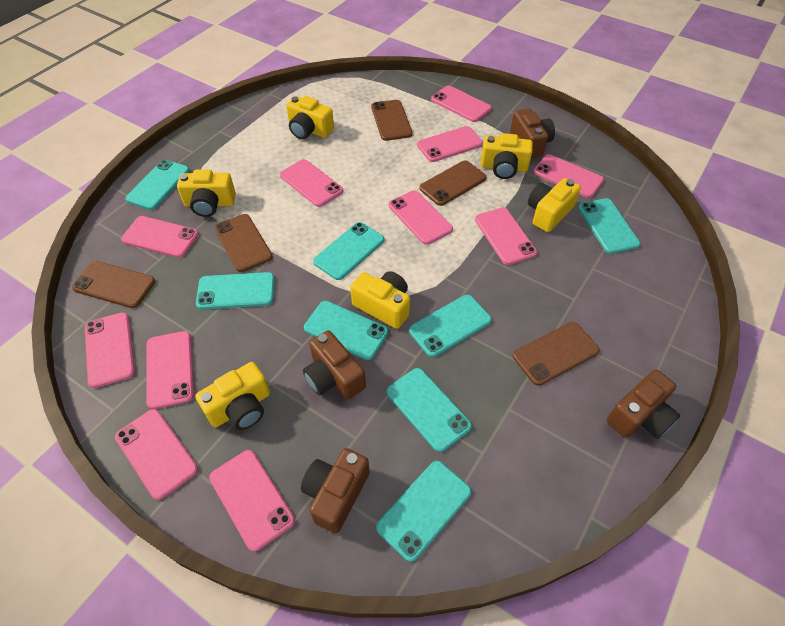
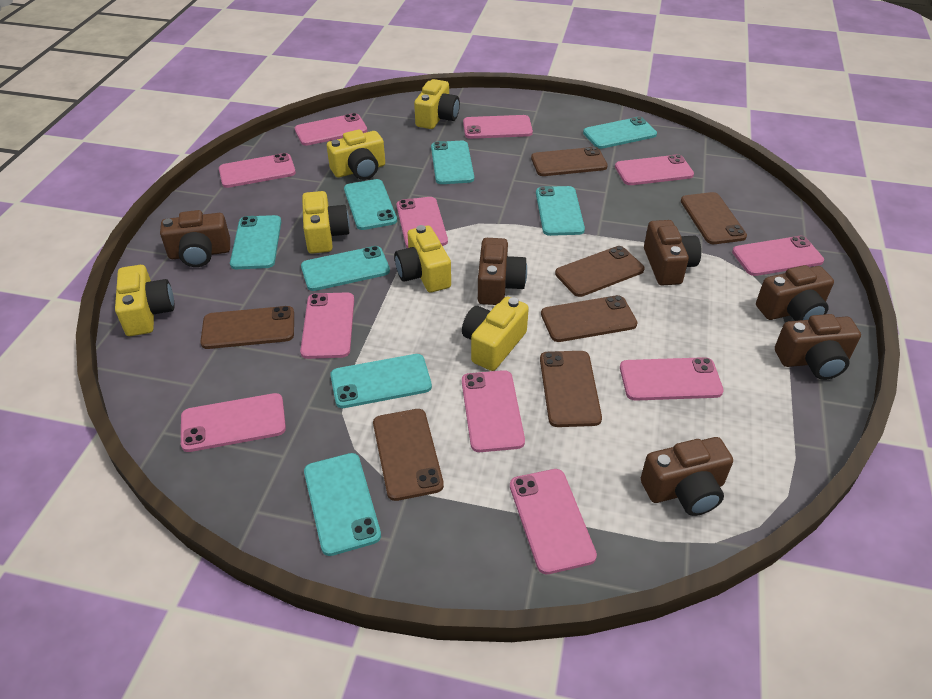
brown camera: 4 -> 6
brown phone: 5 -> 7

